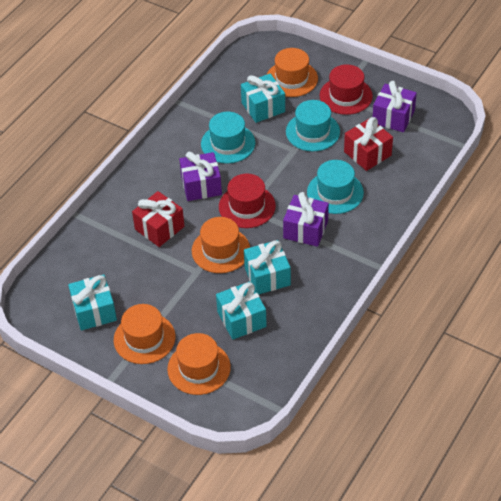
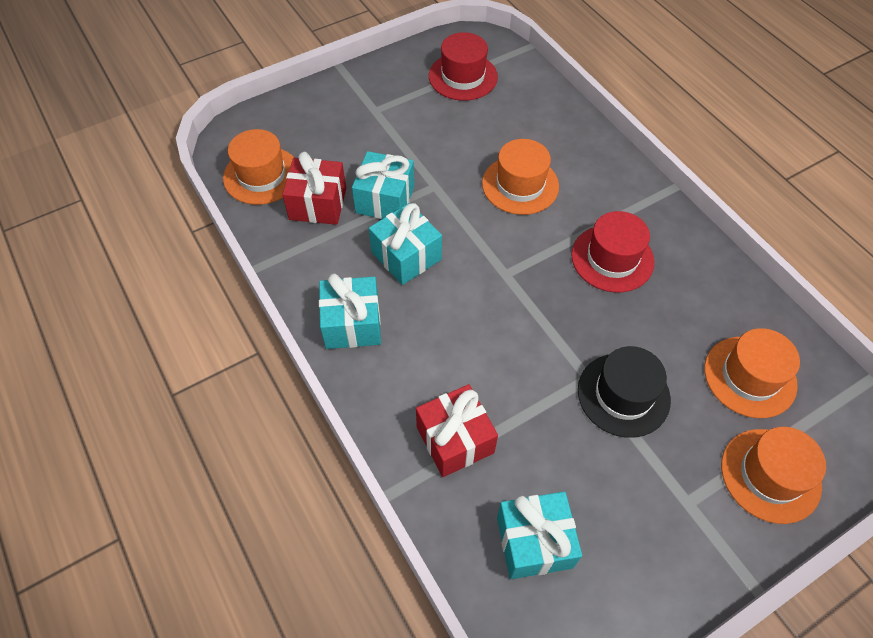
black hat: 0 -> 1
purple gift: 3 -> 0
turquoise hat: 3 -> 0

